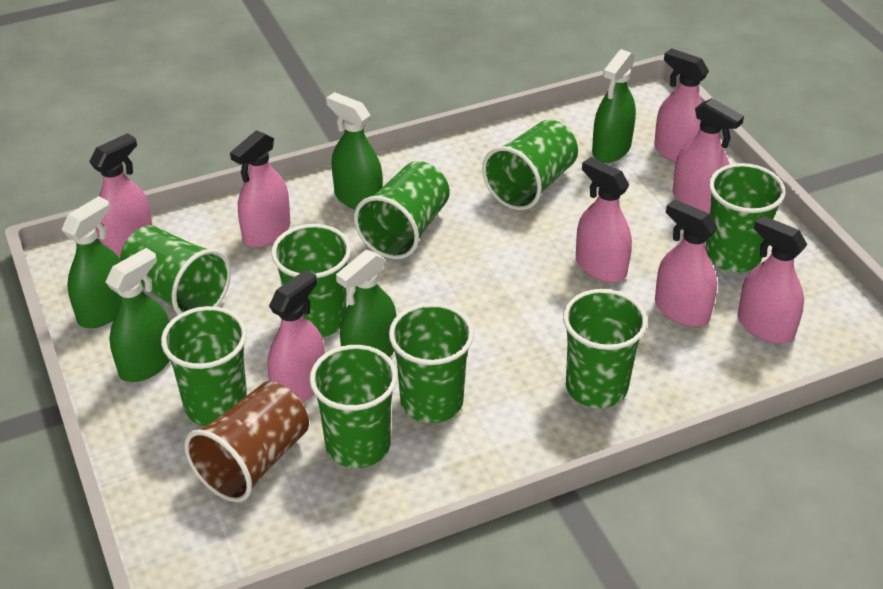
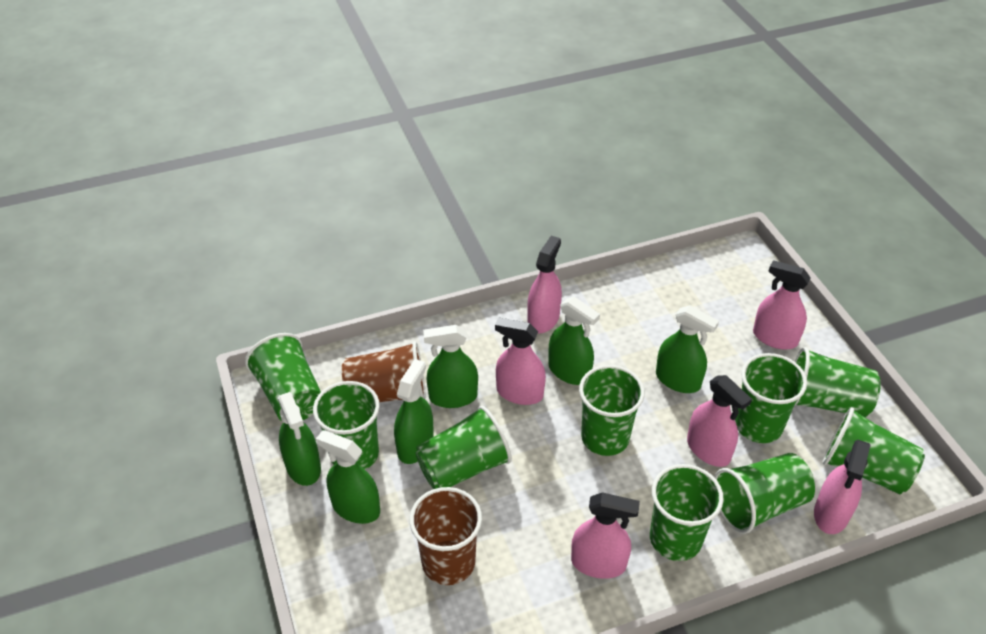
brown cup: 1 -> 2
green spray bottle: 5 -> 6
pink spray bottle: 8 -> 6

